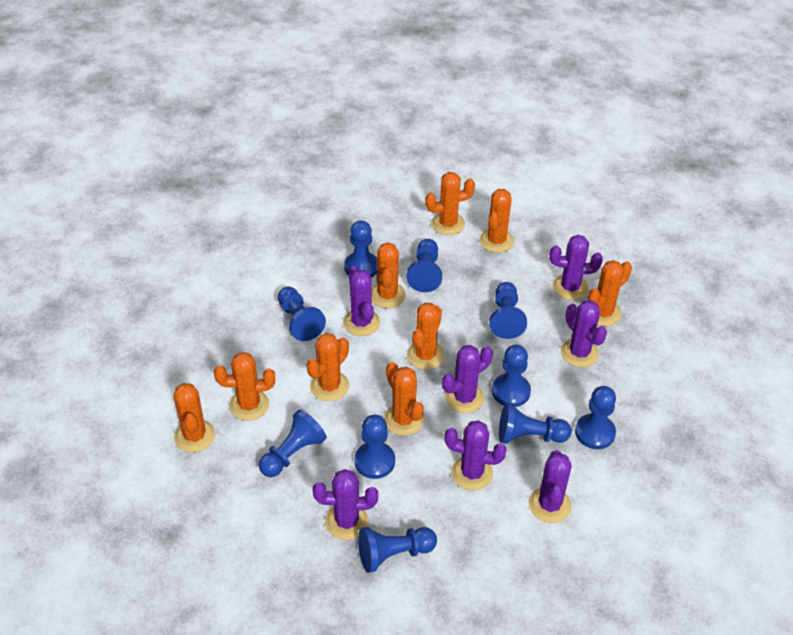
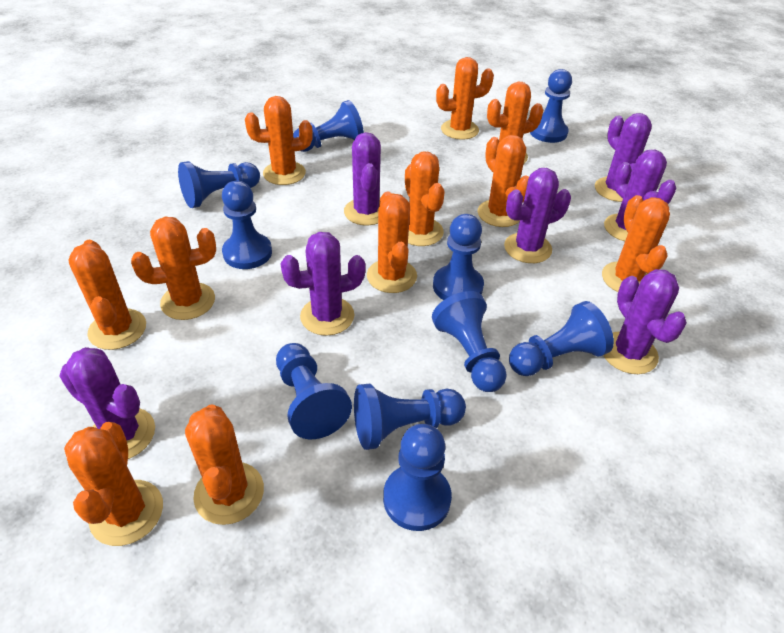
orange cactus: 9 -> 11

